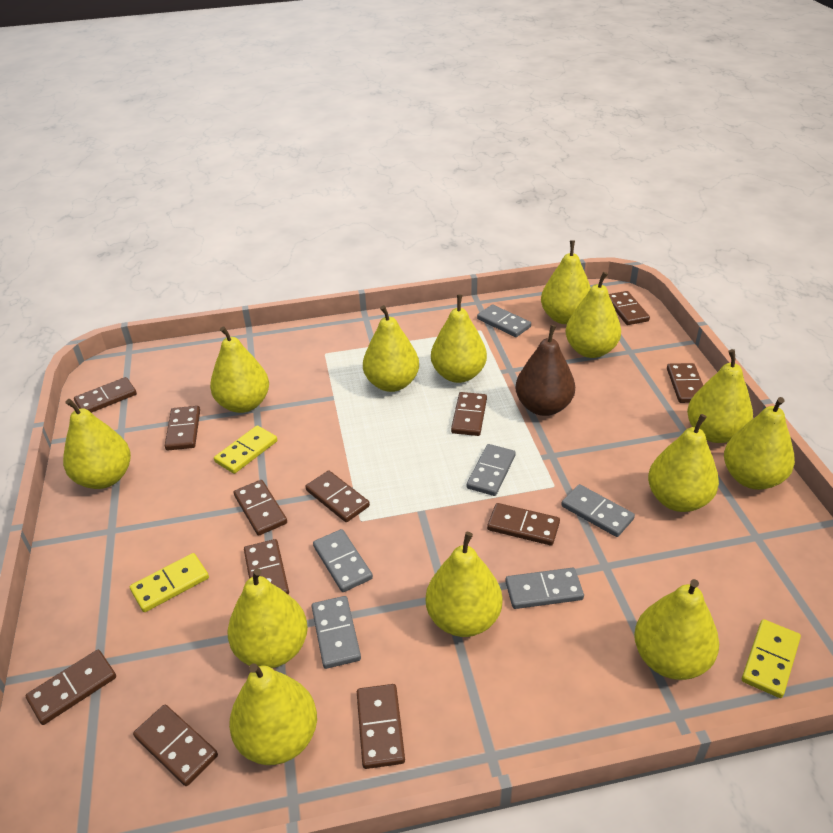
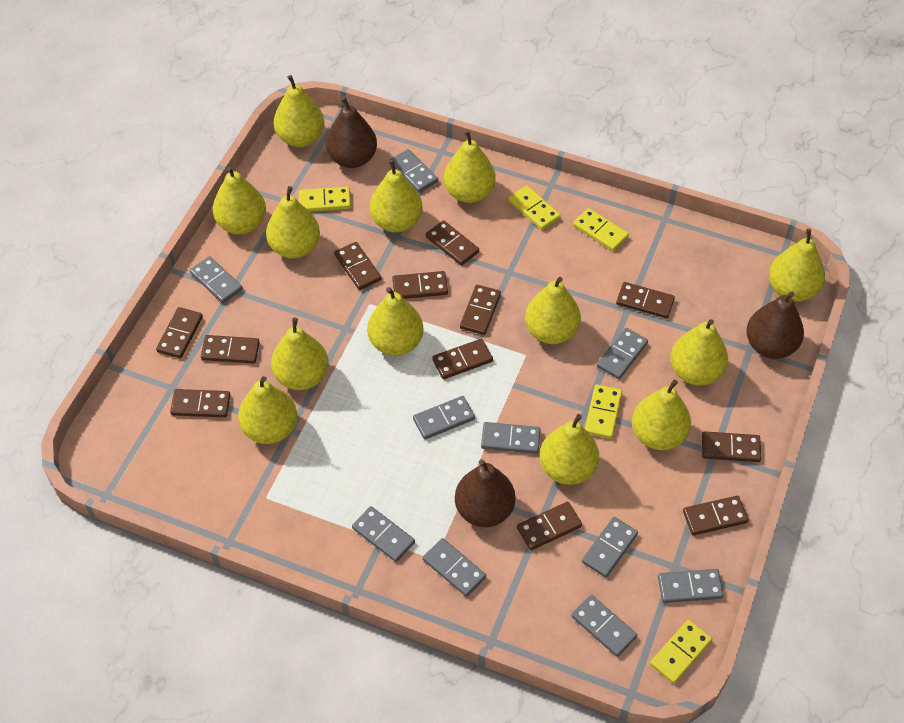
brown pear: 1 -> 3
grey domino: 6 -> 10
yellow domino: 3 -> 5

